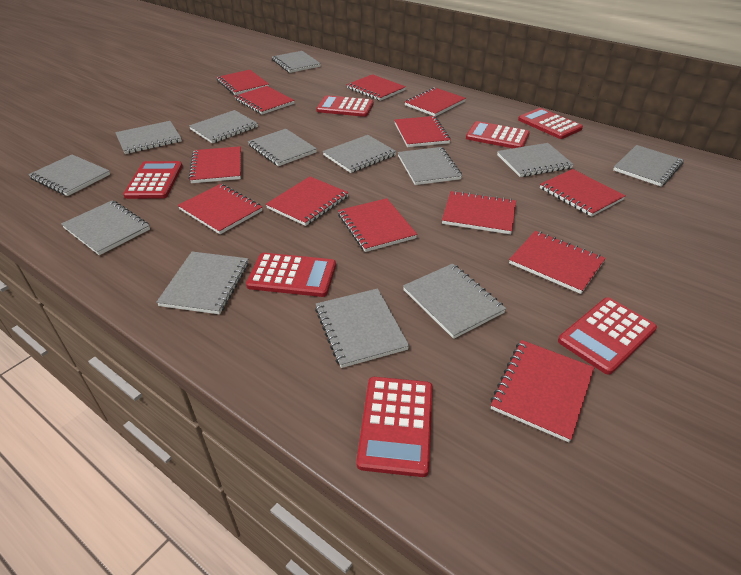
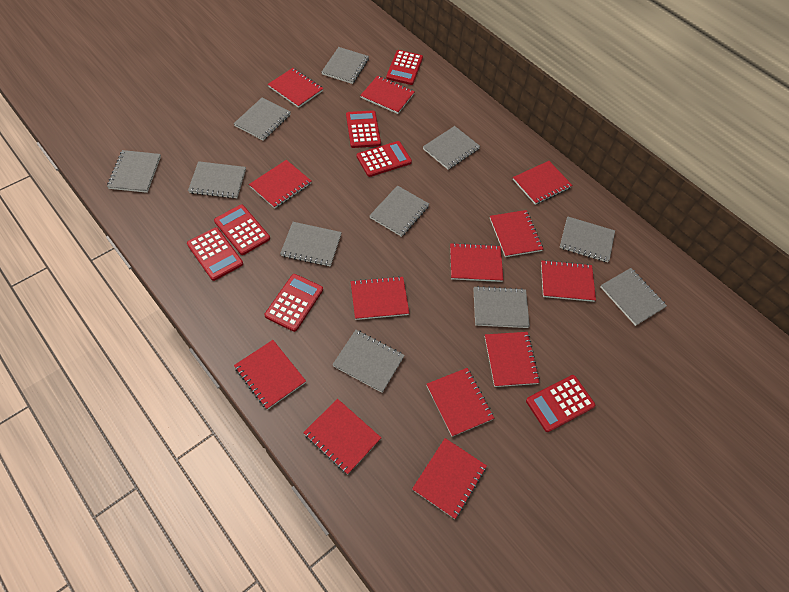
grey notebook: 13 -> 11

